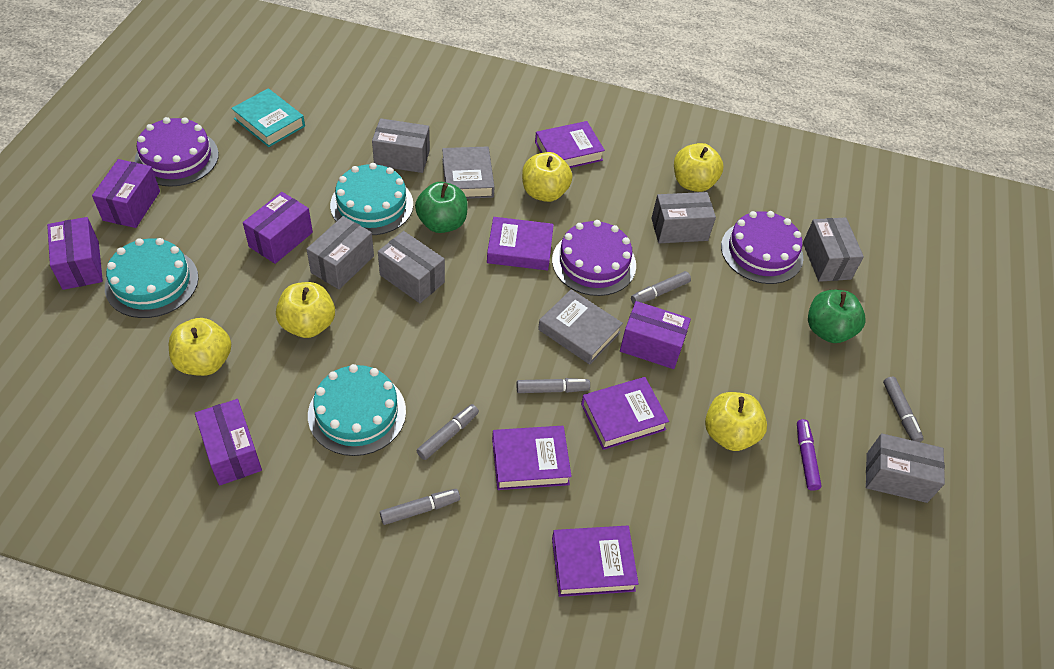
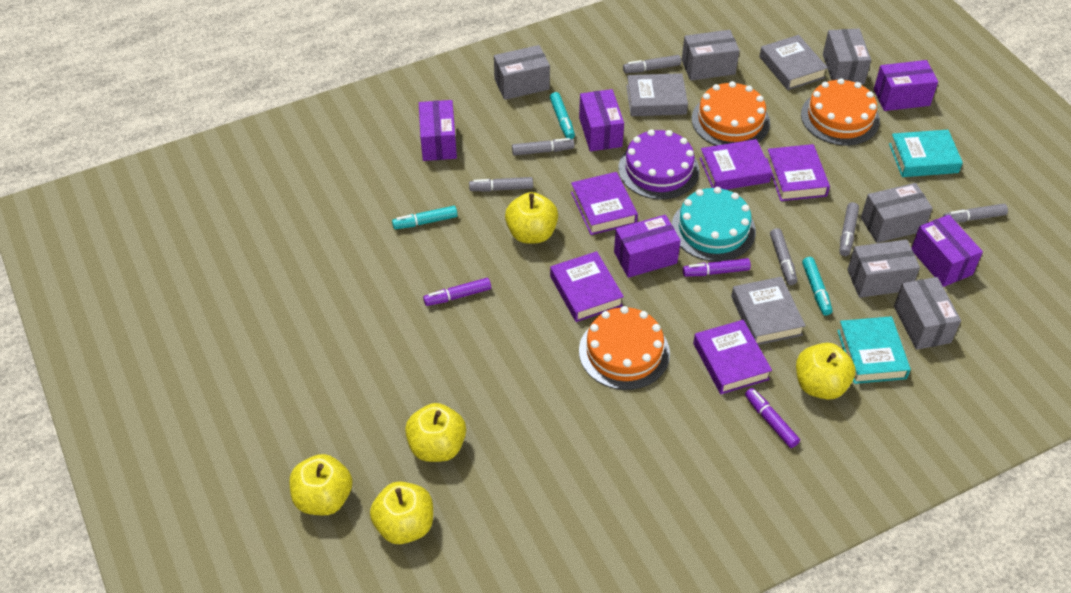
green apple: 2 -> 0
grey book: 2 -> 3
grey marker: 5 -> 6
orange cake: 0 -> 3
purple cake: 3 -> 1
purple marker: 1 -> 3
turquoise book: 1 -> 2
turquoise cake: 3 -> 1
turquoise marker: 0 -> 3

